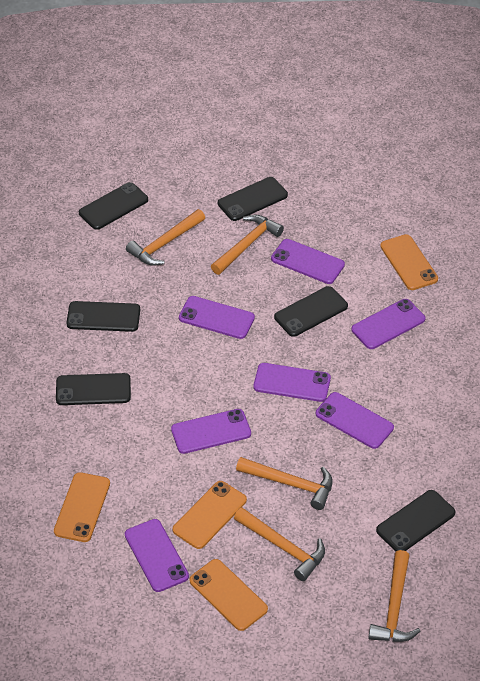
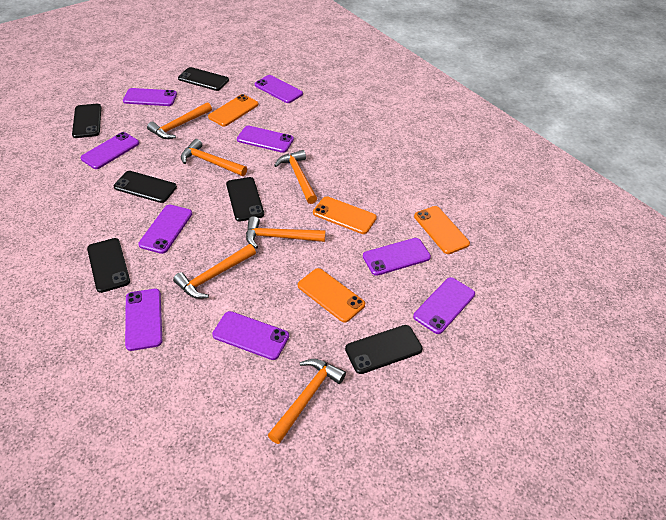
orange hammer: 5 -> 6
purple phone: 7 -> 9

